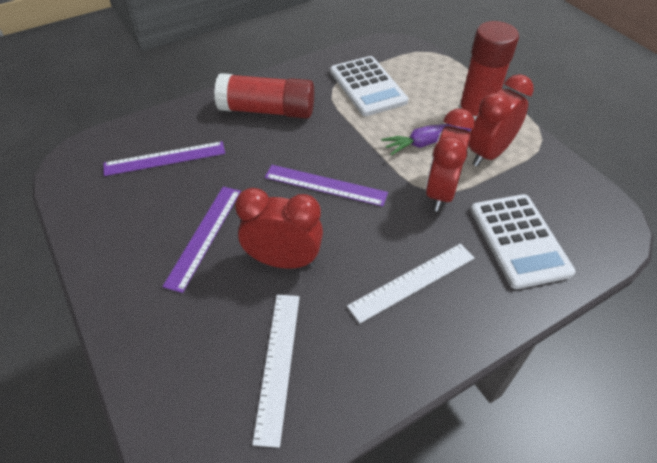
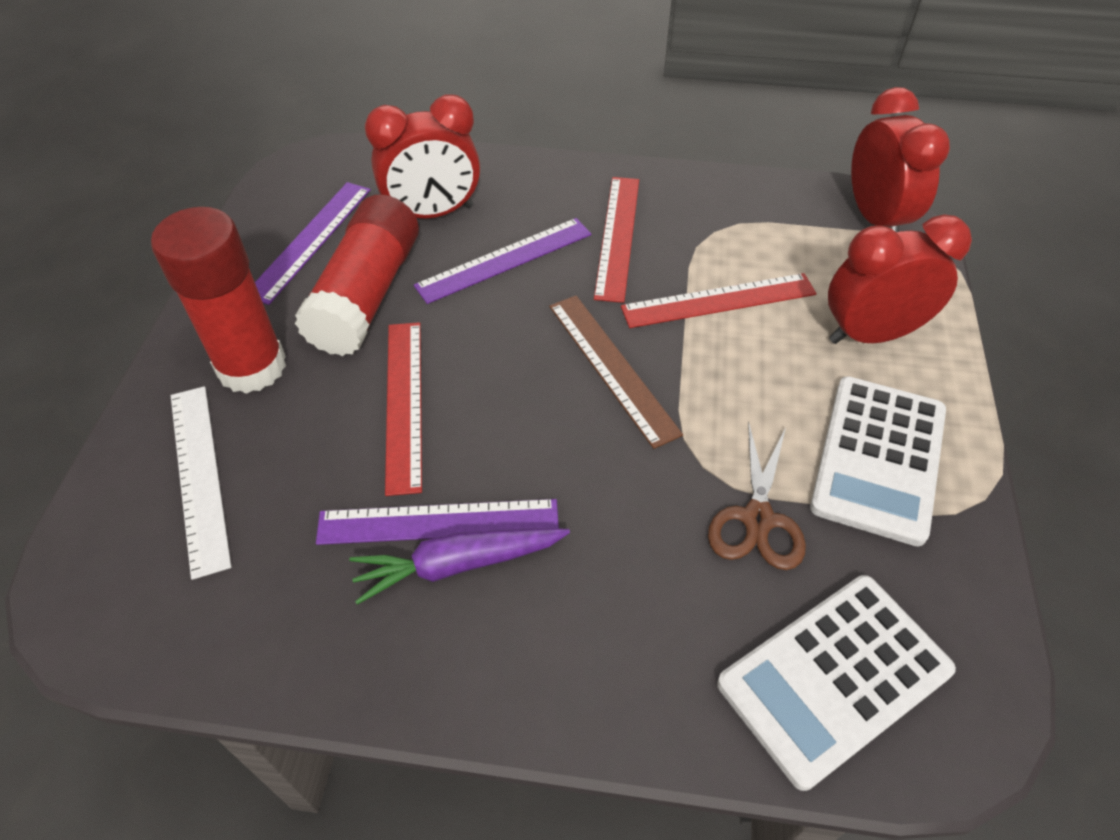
brown ruler: 0 -> 1
brown scissors: 0 -> 1
red ruler: 0 -> 3
white ruler: 2 -> 1

